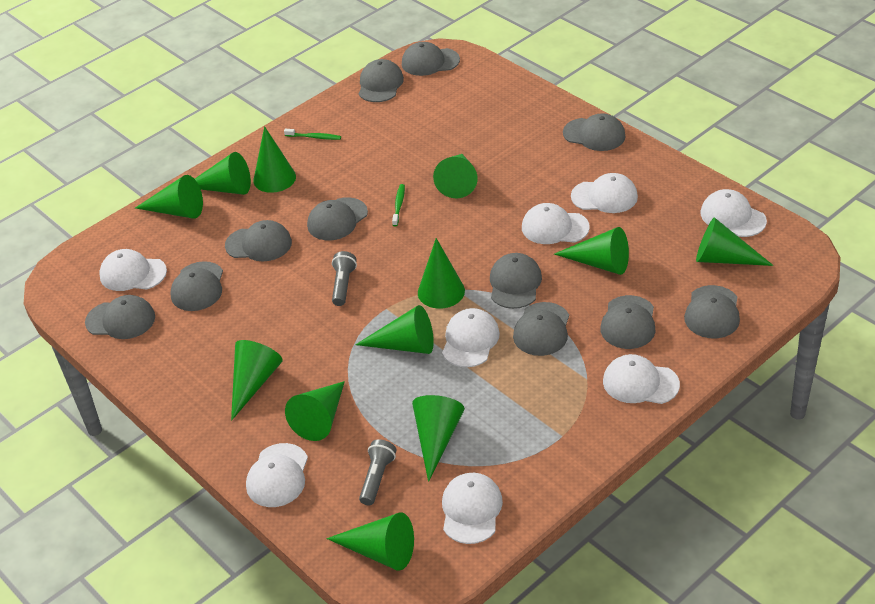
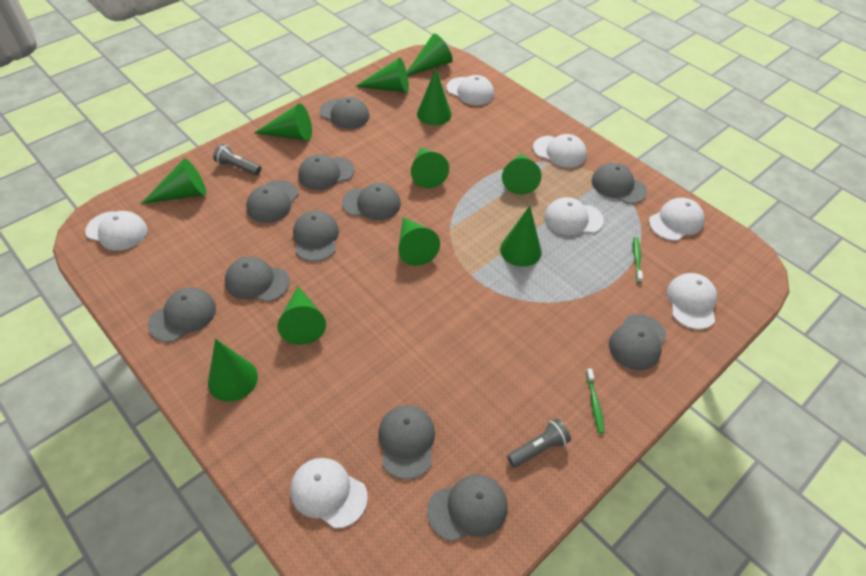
green cone: 12 -> 11
white cap: 8 -> 7

